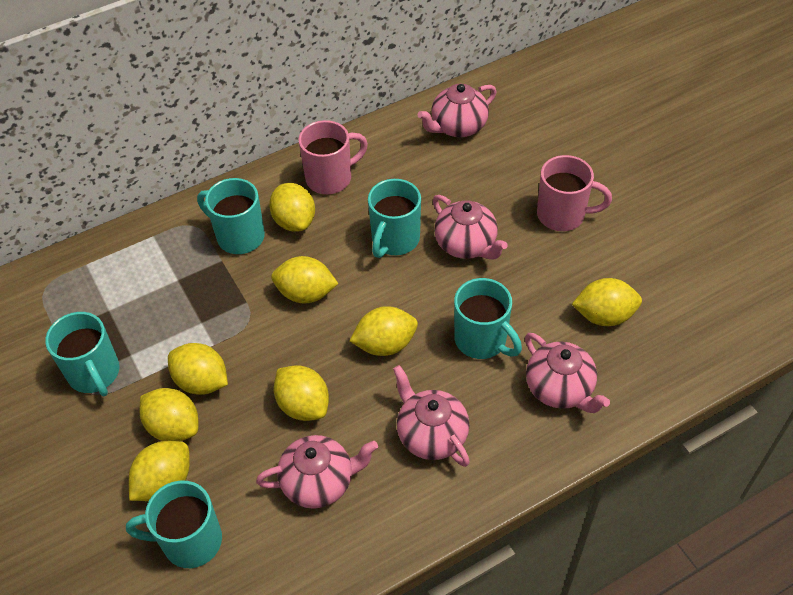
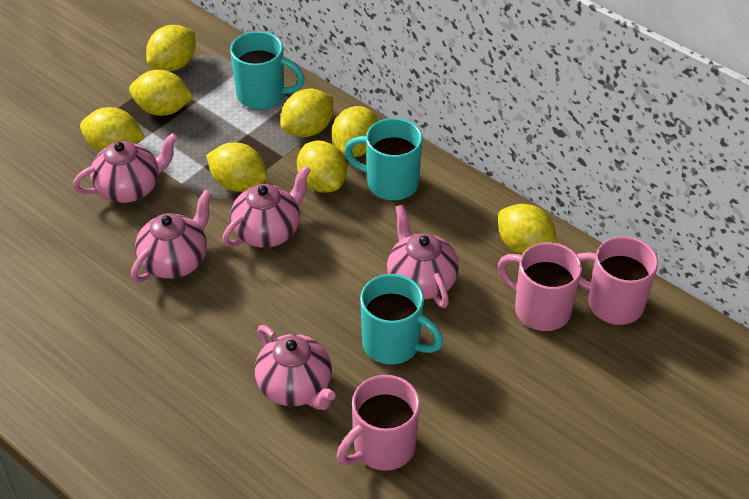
pink mug: 2 -> 3
turquoise mug: 5 -> 3

